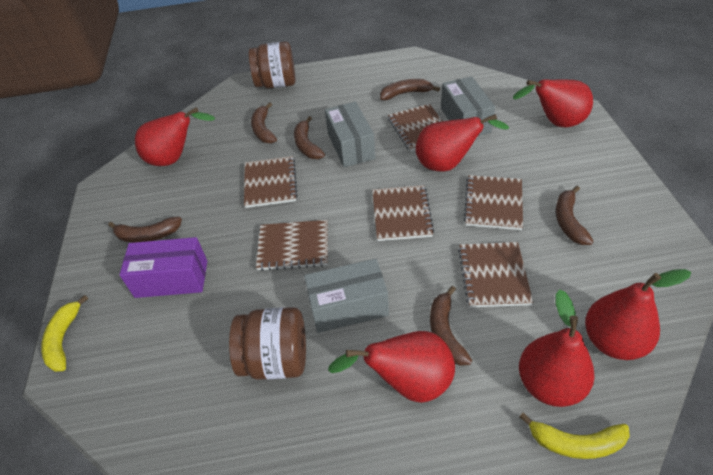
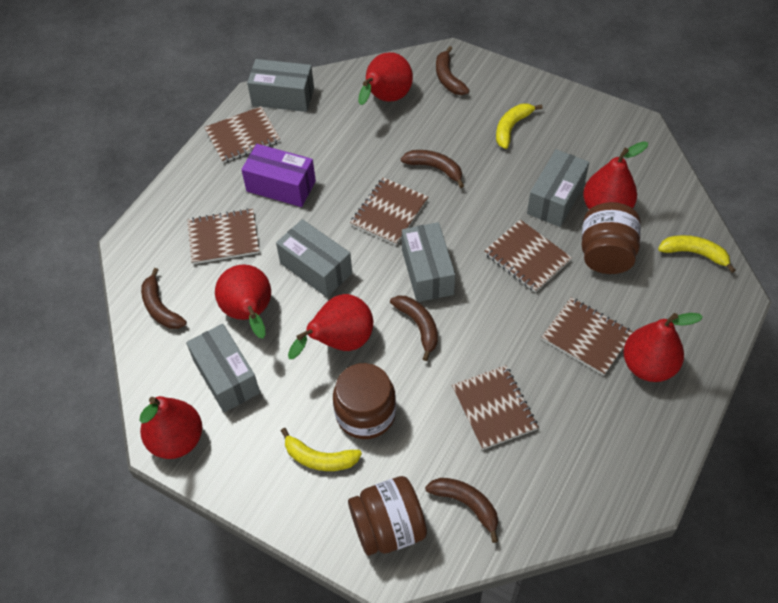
brown banana: 6 -> 5
brown jar: 2 -> 3
grey box: 3 -> 5
yellow banana: 2 -> 3

